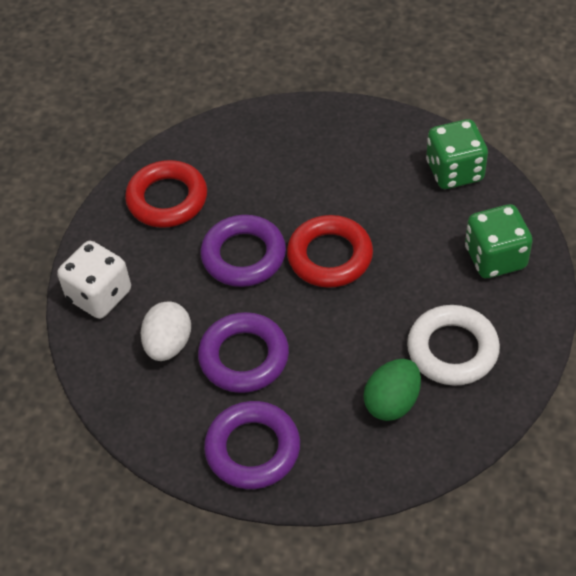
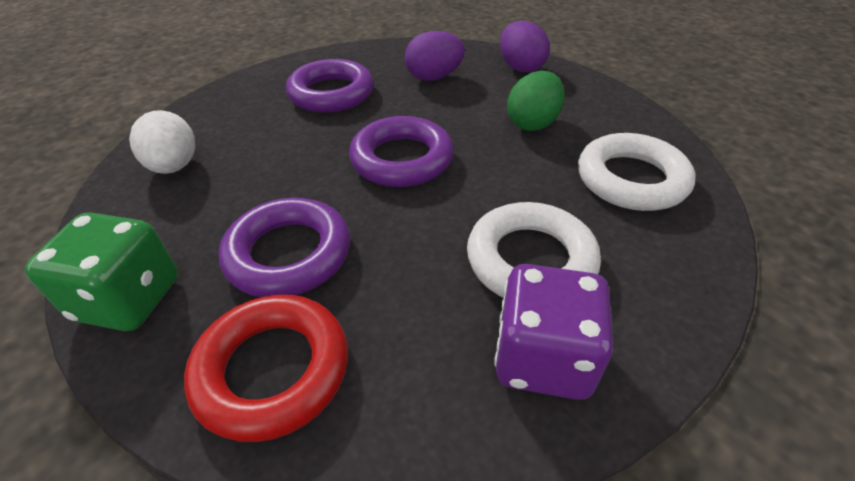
green dice: 2 -> 1
purple dice: 0 -> 1
purple egg: 0 -> 2
red ring: 2 -> 1
white dice: 1 -> 0
white ring: 1 -> 2

